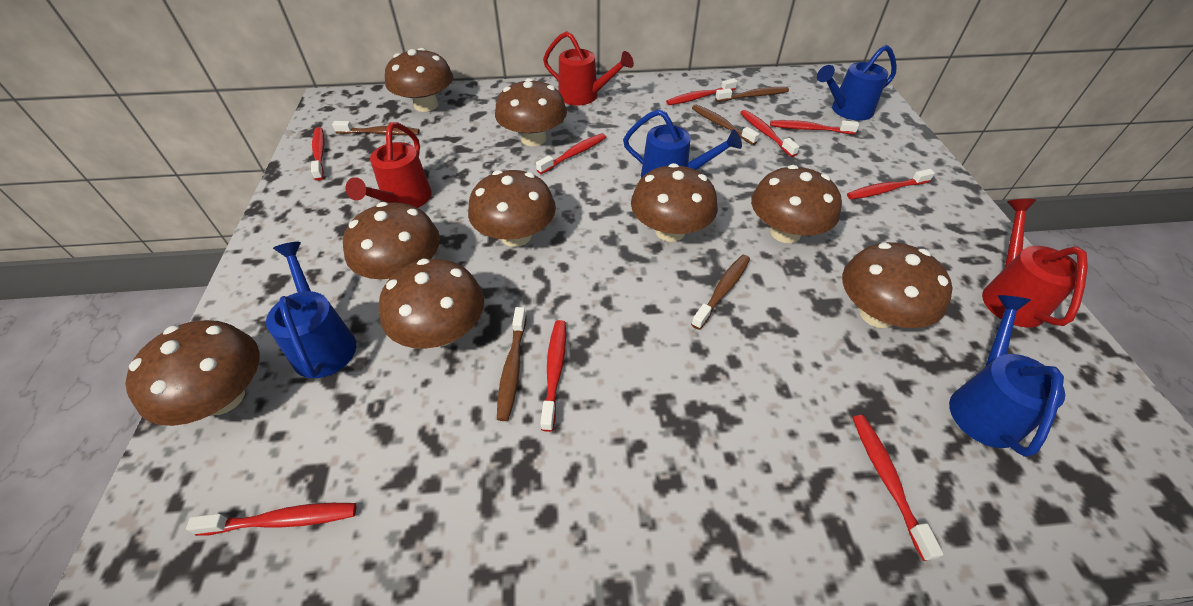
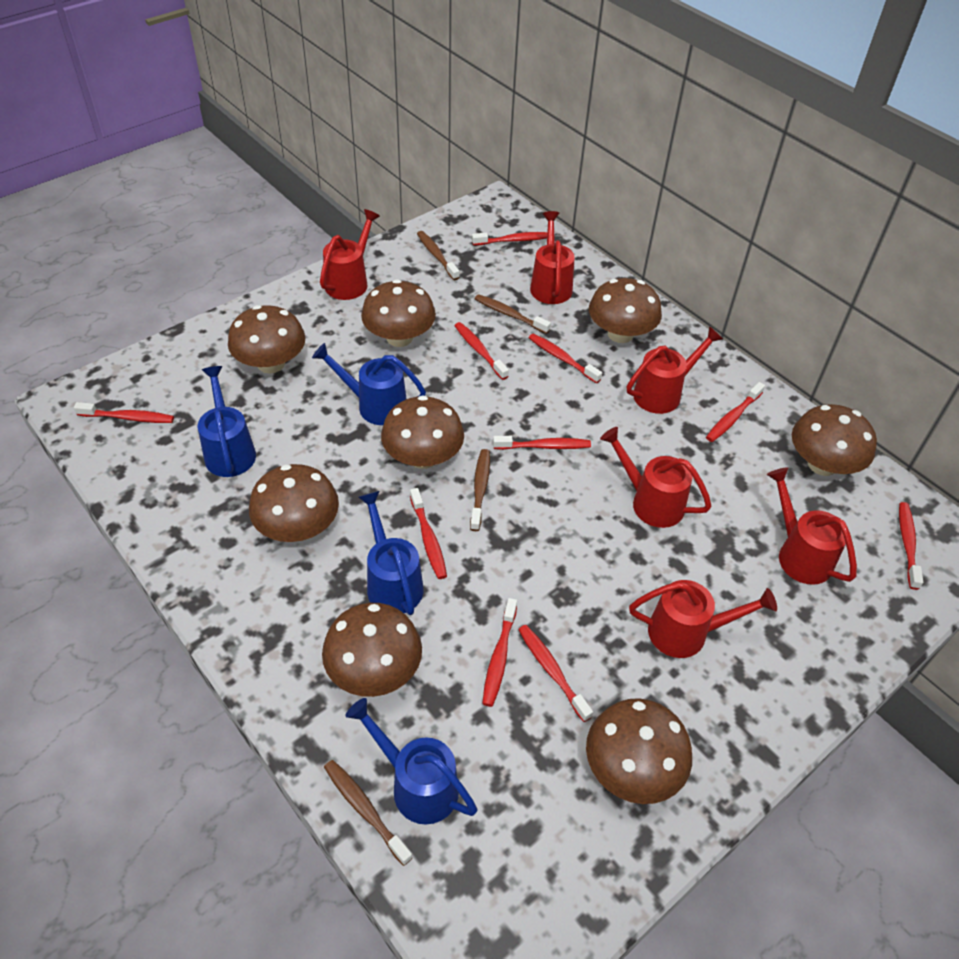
brown mushroom: 9 -> 8
brown toothbrush: 5 -> 4
red toothbrush: 9 -> 10
red watering can: 3 -> 6

